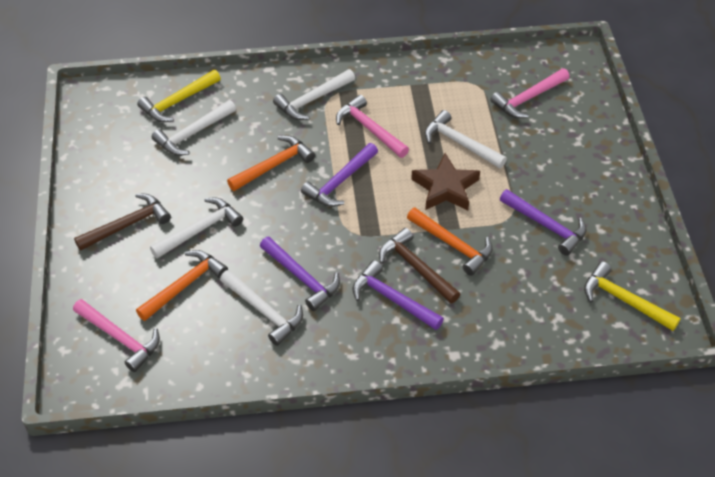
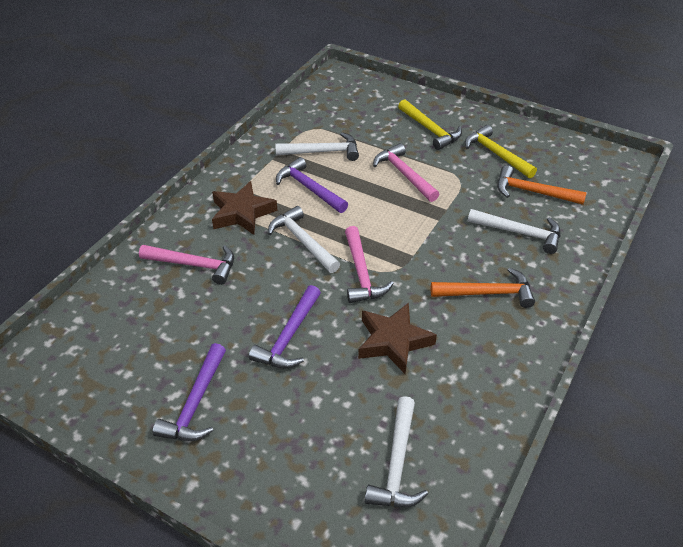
brown hammer: 2 -> 0
brown star: 1 -> 2
orange hammer: 3 -> 2
purple hammer: 4 -> 3
white hammer: 5 -> 4

